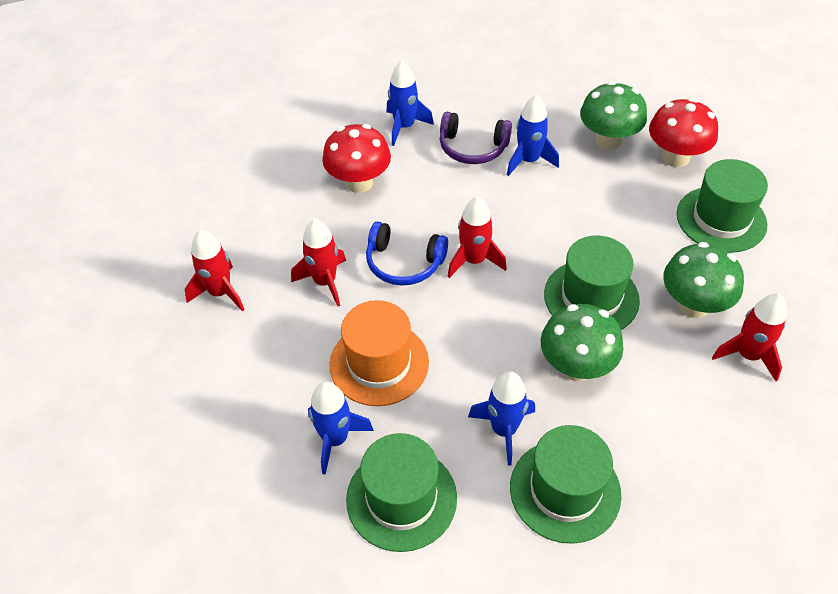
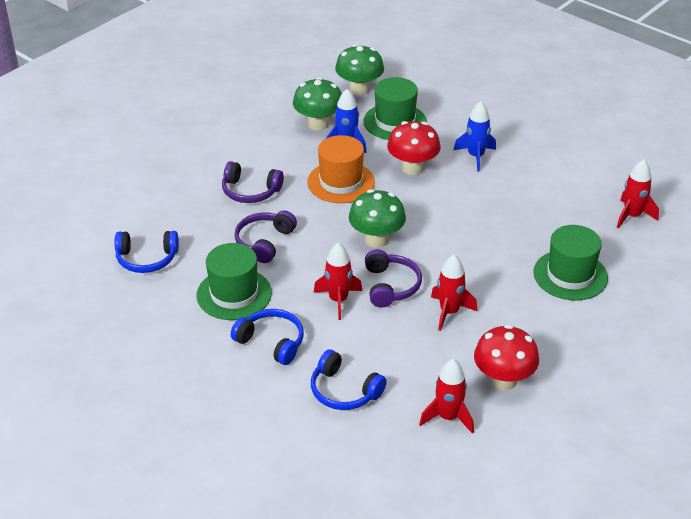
blue headphones: 1 -> 3
blue rocket: 4 -> 2
green hat: 4 -> 3
purple headphones: 1 -> 3

